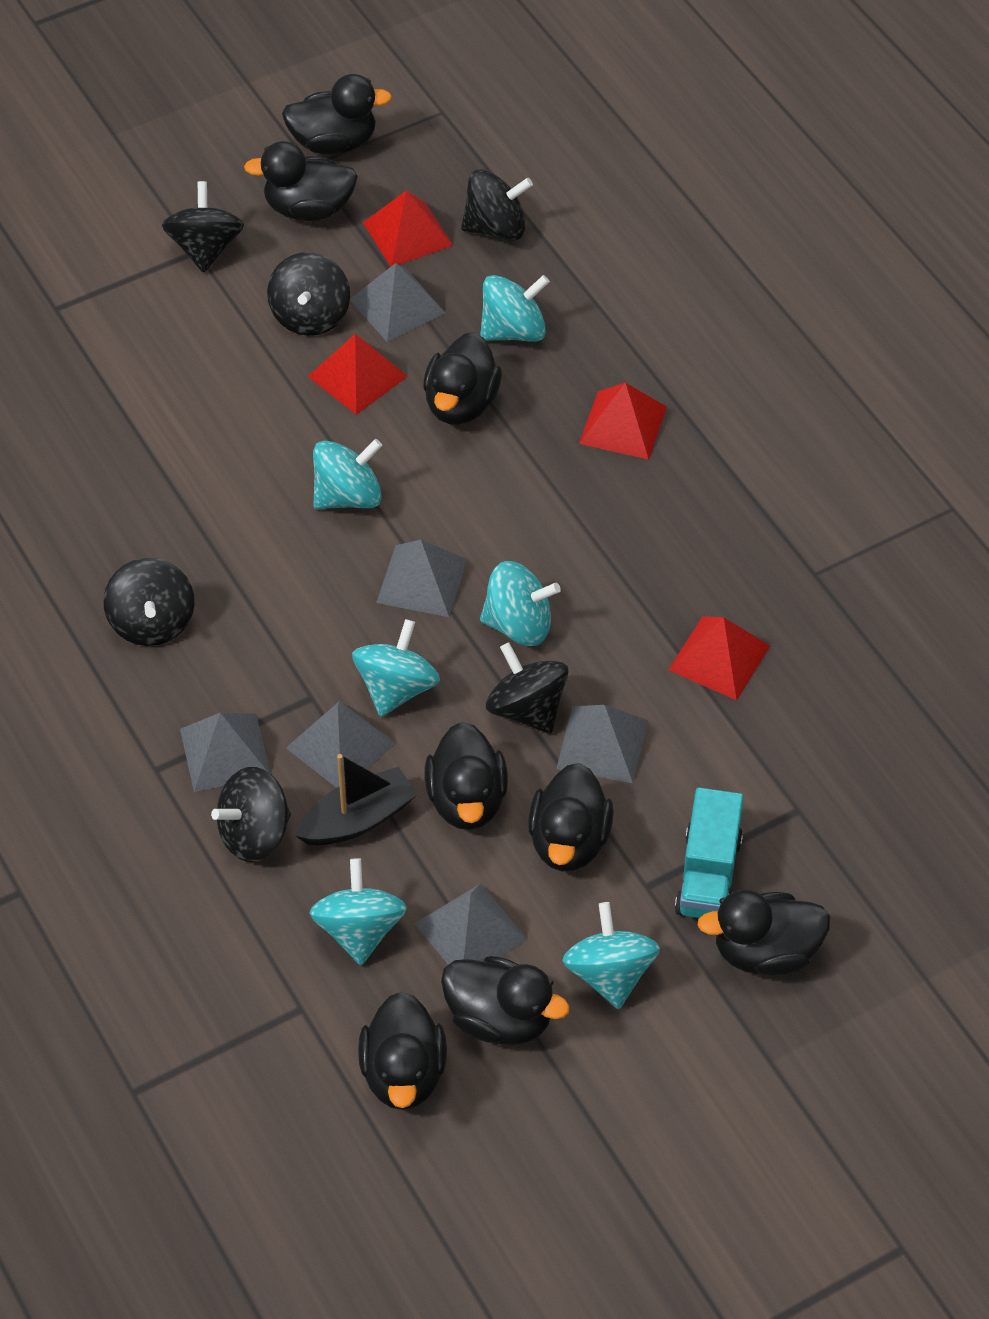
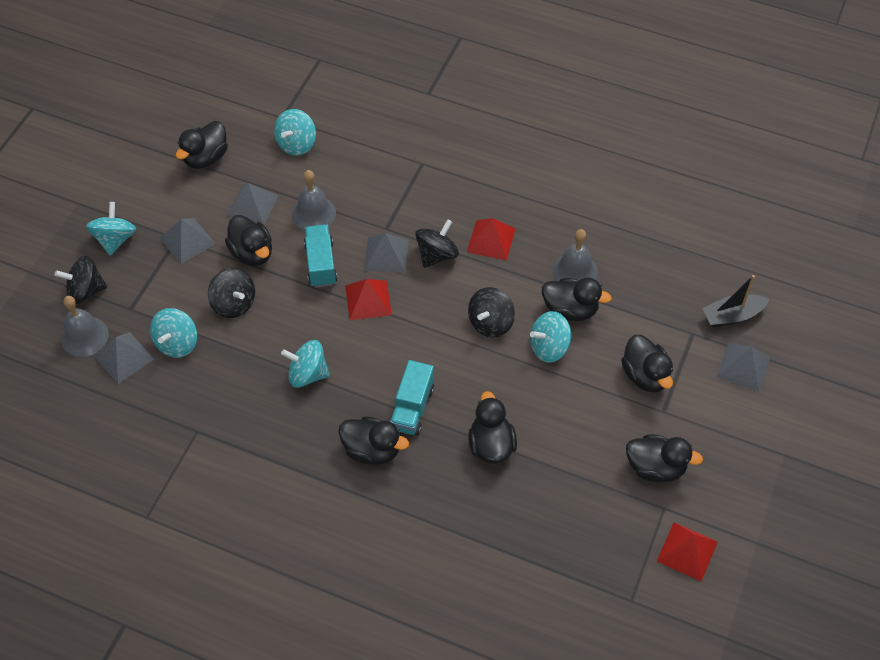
black duck: 8 -> 7
black spinning top: 6 -> 4
grey bell: 0 -> 3
grey pyramid: 6 -> 5
red pyramid: 4 -> 3
turquoise spinning top: 6 -> 5
turquoise truck: 1 -> 2

